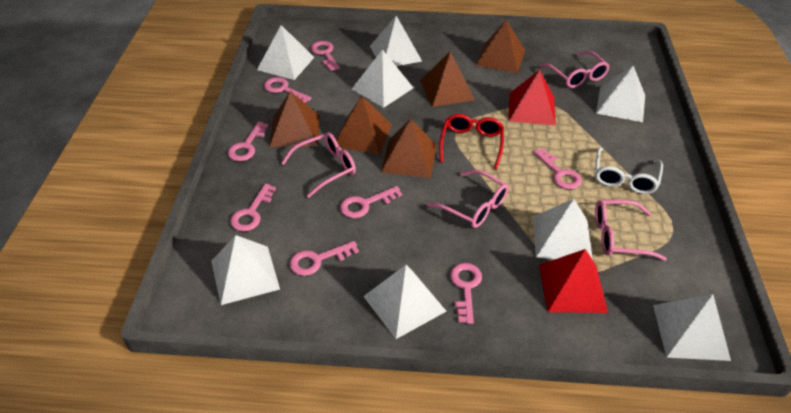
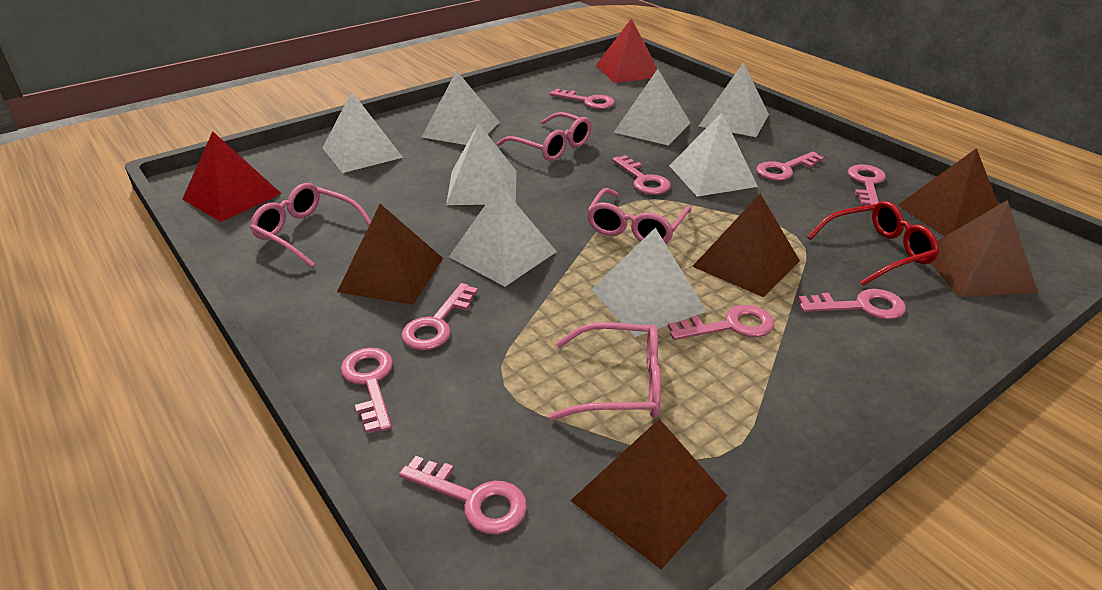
pink key: 8 -> 9
white glasses: 1 -> 0

